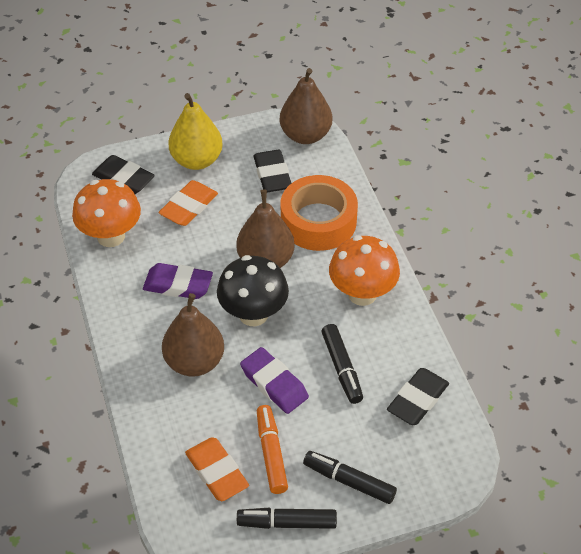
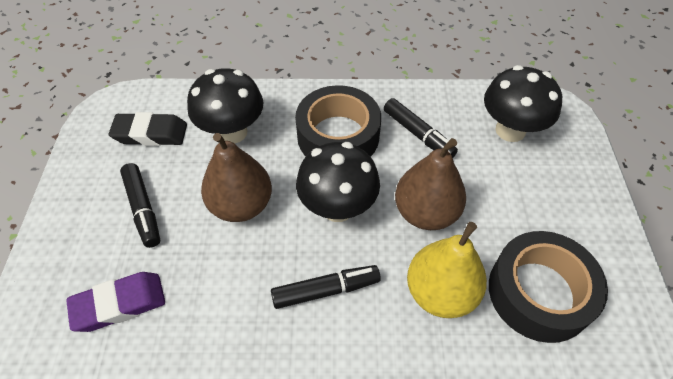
black eraser: 3 -> 1
black mushroom: 1 -> 3
black tape: 0 -> 2
brown pear: 3 -> 2
orange eraser: 2 -> 0
orange marker: 1 -> 0
orange mushroom: 2 -> 0
orange tape: 1 -> 0
purple eraser: 2 -> 1

